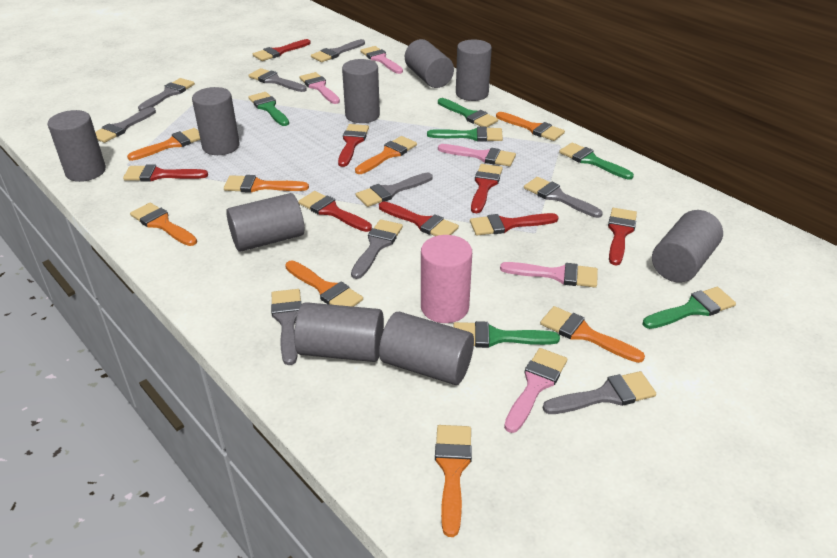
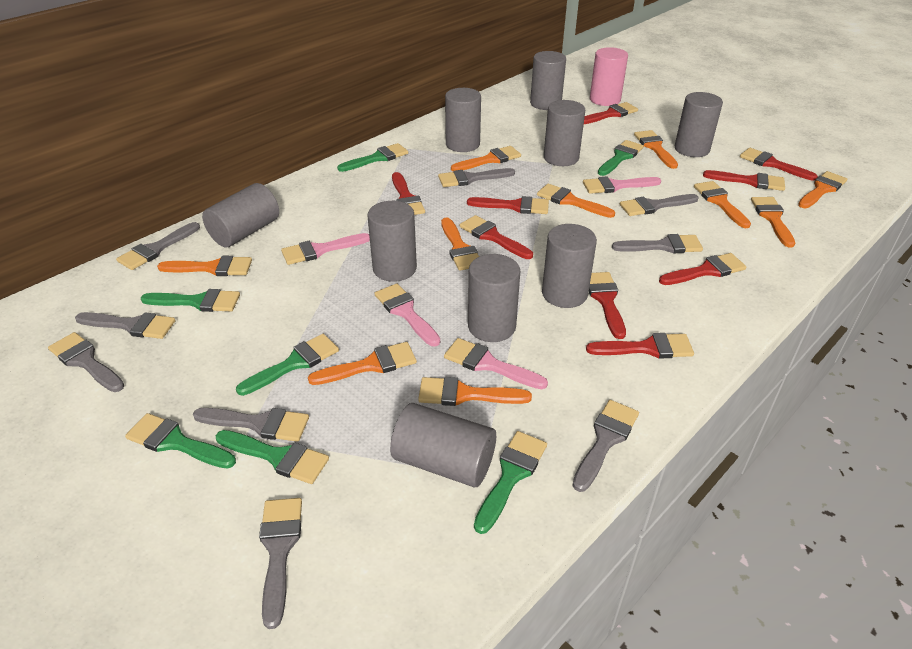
green brush: 6 -> 7
orange brush: 8 -> 10
pink brush: 5 -> 4
red brush: 8 -> 9

